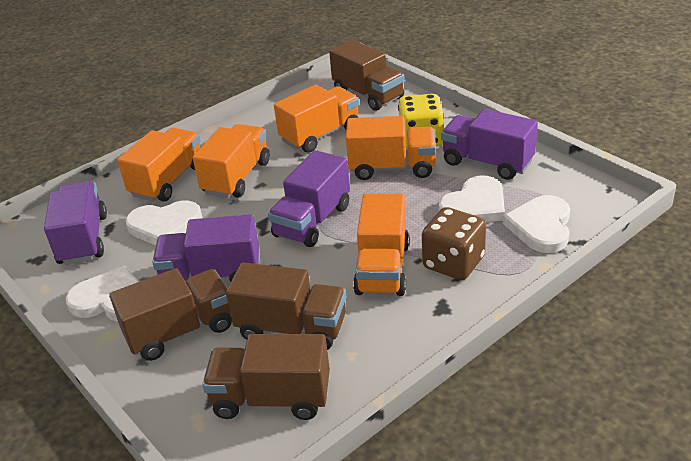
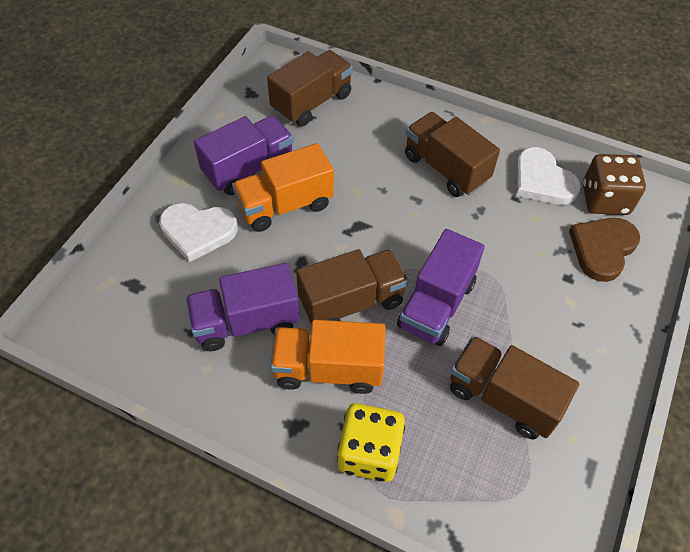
brown heart: 0 -> 1
orange truck: 5 -> 2
purple truck: 4 -> 3
white heart: 4 -> 2

